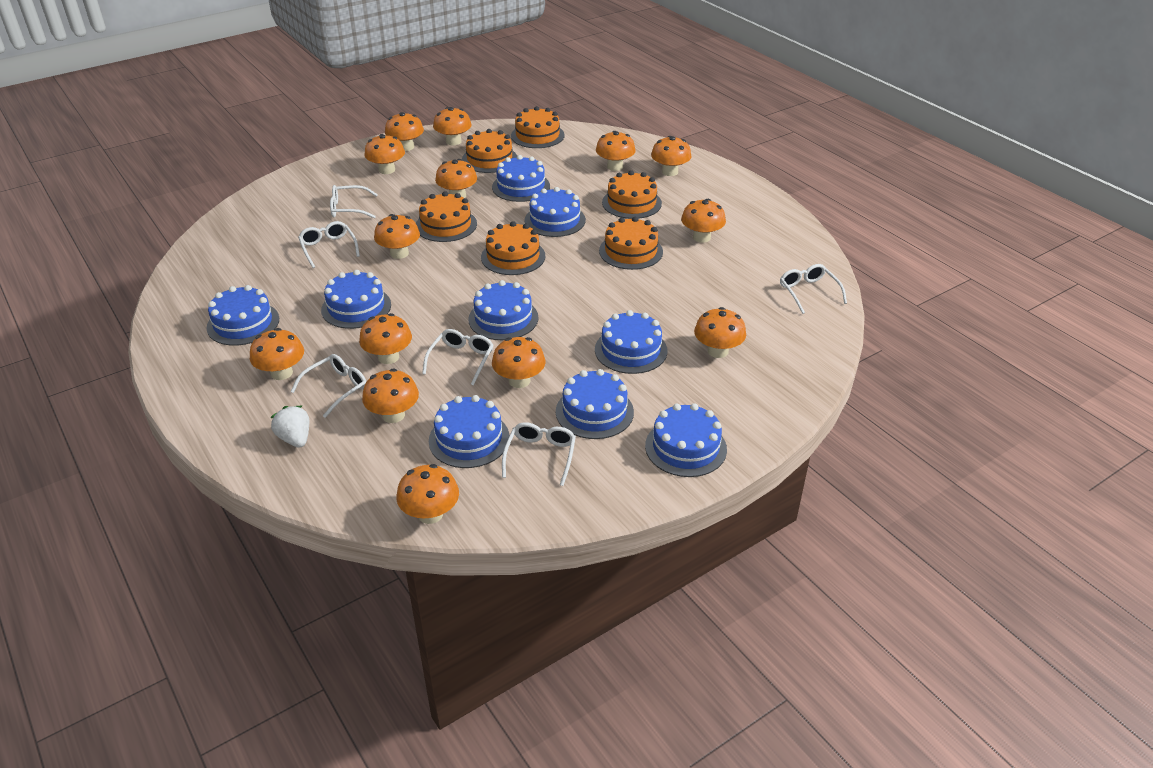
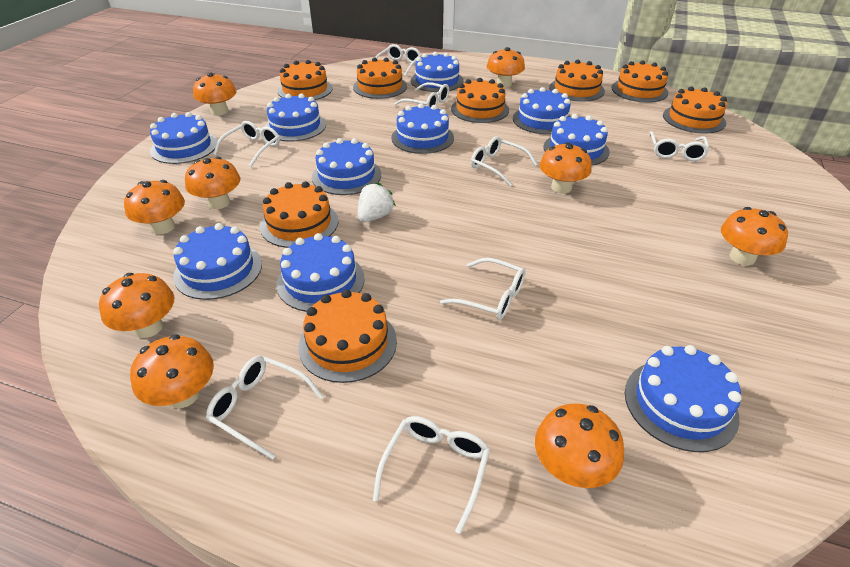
blue cake: 9 -> 10
orange cake: 6 -> 8
orange mushroom: 14 -> 9
white glasses: 6 -> 8

